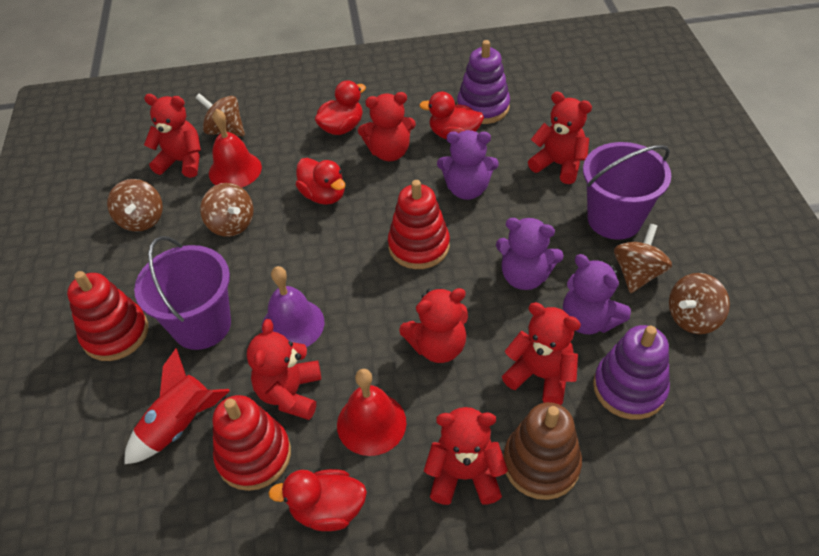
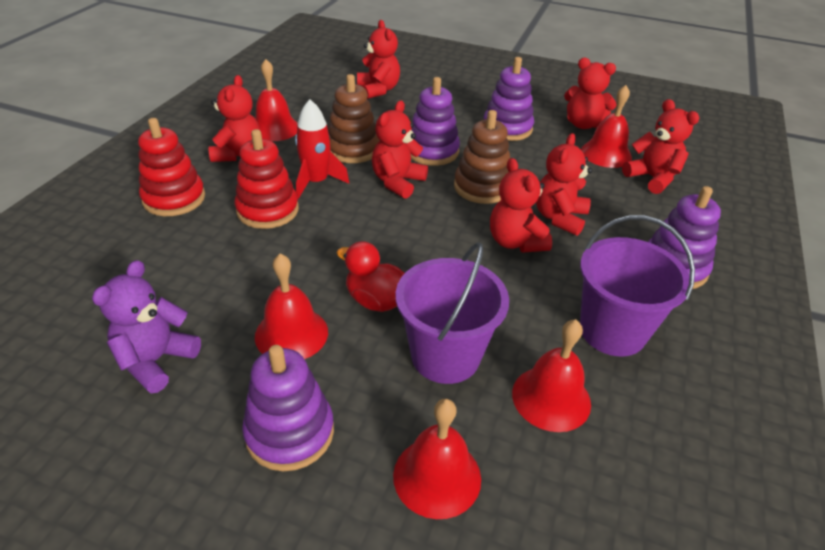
brown spinning top: 5 -> 0
brown stacking toy: 1 -> 2
purple bell: 1 -> 0
purple stacking toy: 2 -> 4
purple teddy bear: 3 -> 1
red bell: 2 -> 5
red duck: 4 -> 1
red stacking toy: 3 -> 2

